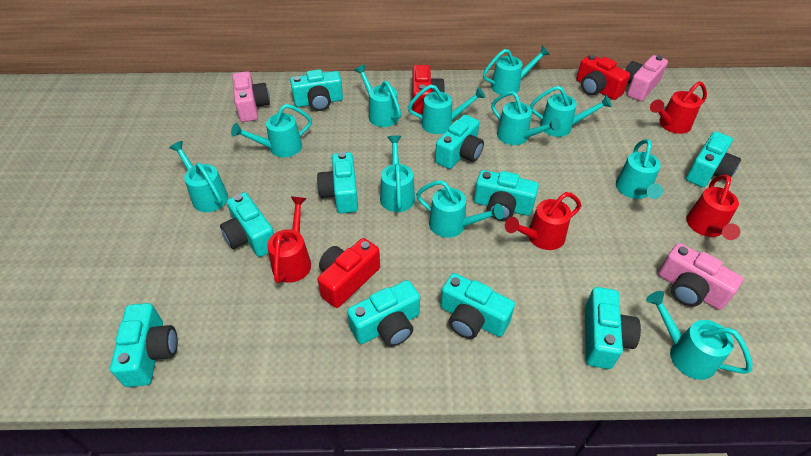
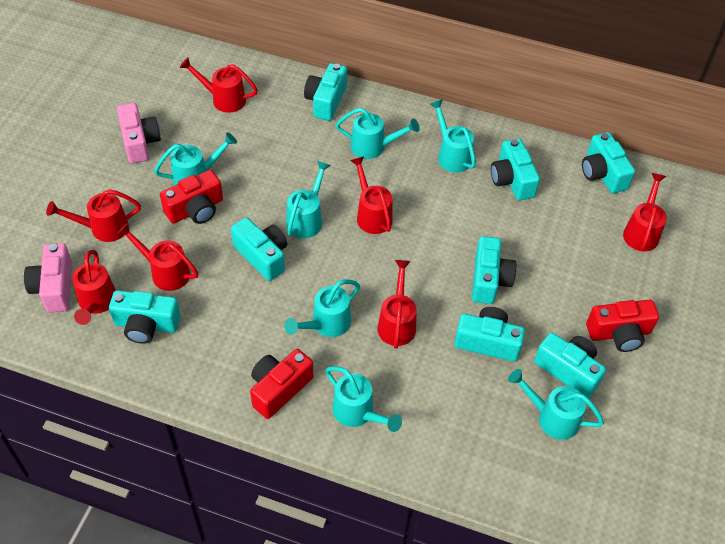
pink camera: 3 -> 2
red watering can: 4 -> 7
turquoise camera: 10 -> 8
turquoise watering can: 11 -> 7

